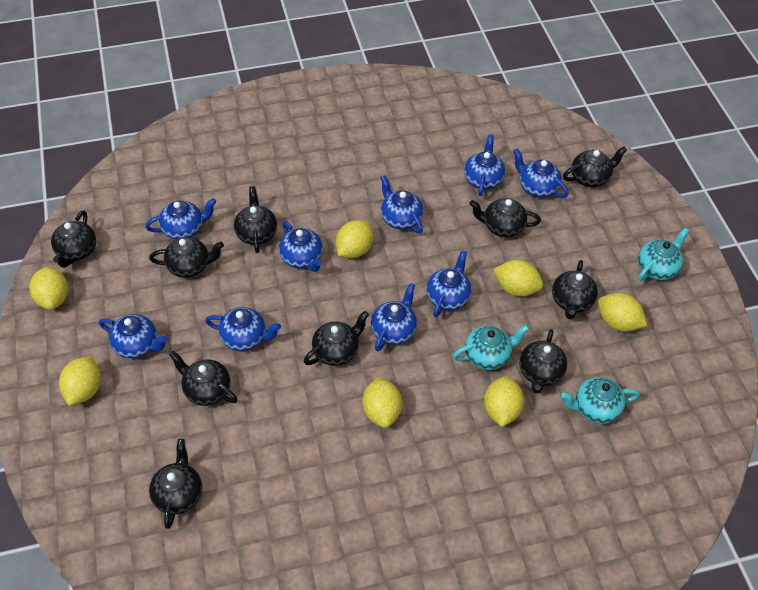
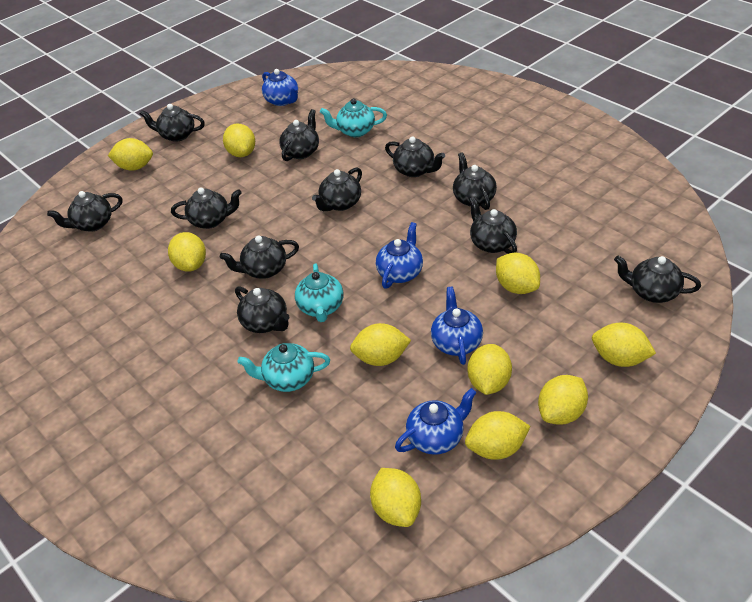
black teapot: 10 -> 11
blue teapot: 9 -> 4
yellow lemon: 7 -> 10

